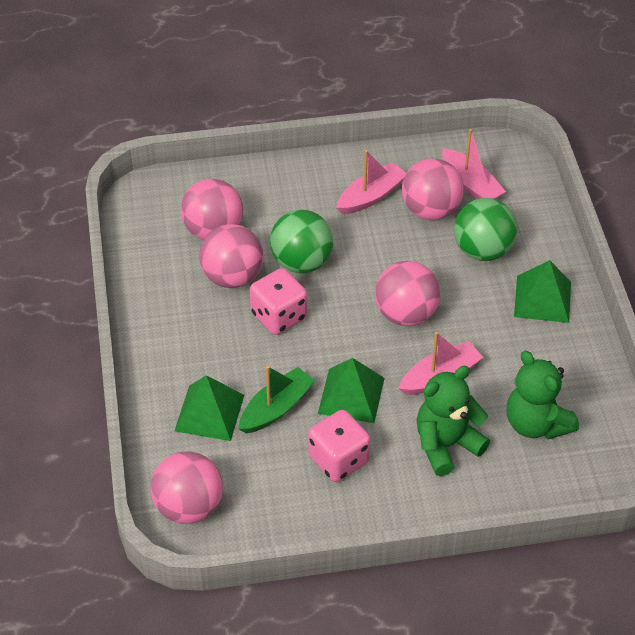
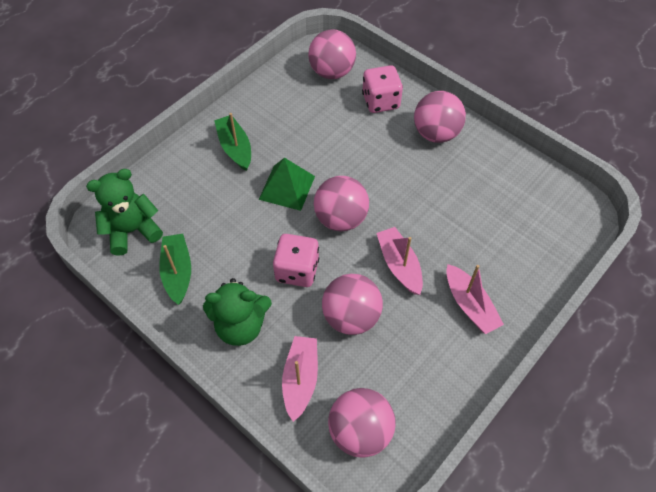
green ball: 2 -> 0
green boat: 1 -> 2
green pyramid: 3 -> 1

